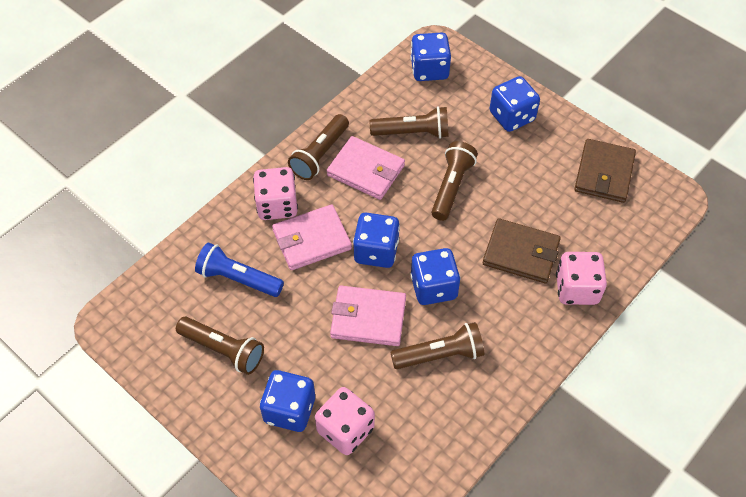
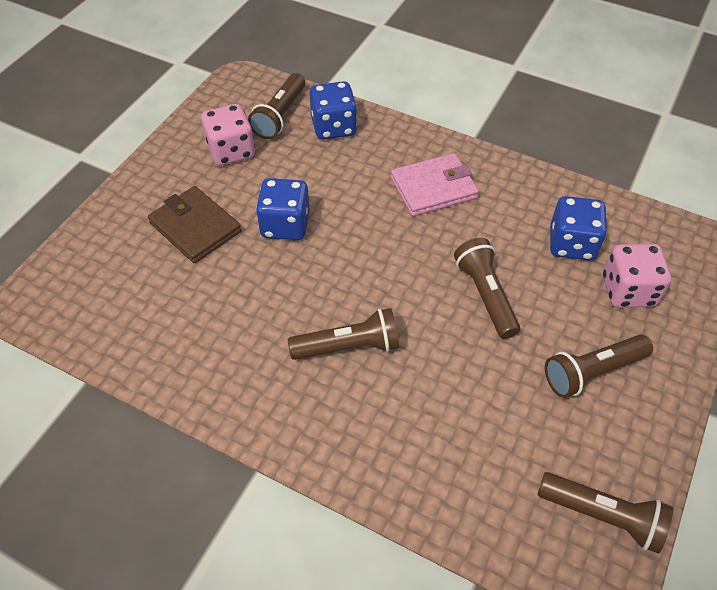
blue dice: 5 -> 3
blue flashlight: 1 -> 0
brown wallet: 2 -> 1
pink dice: 3 -> 2
pink wallet: 3 -> 1

